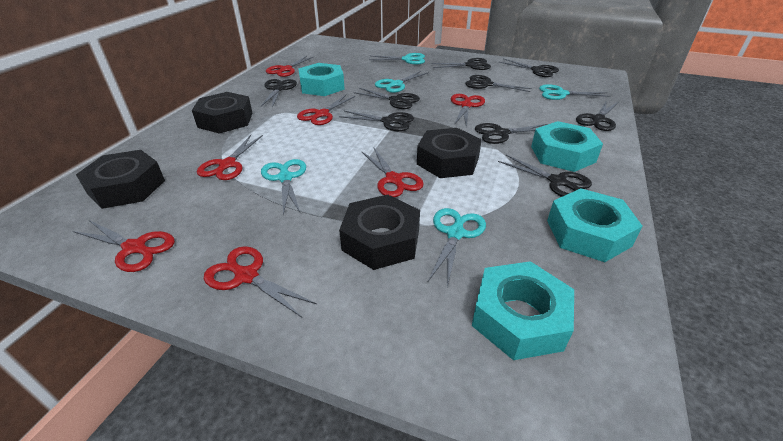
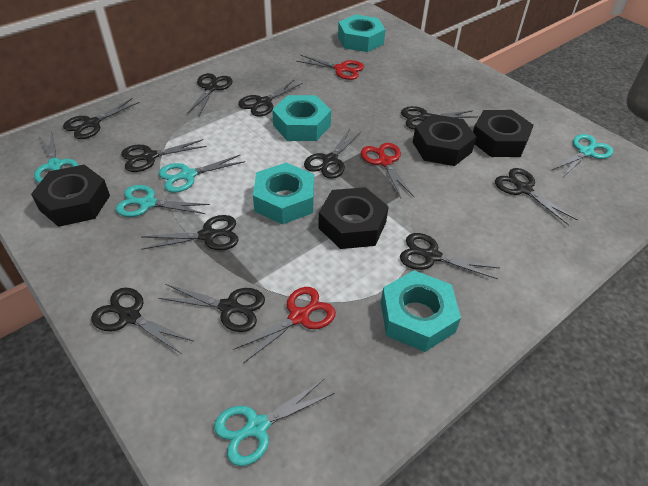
black scissors: 9 -> 11
red scissors: 7 -> 3

